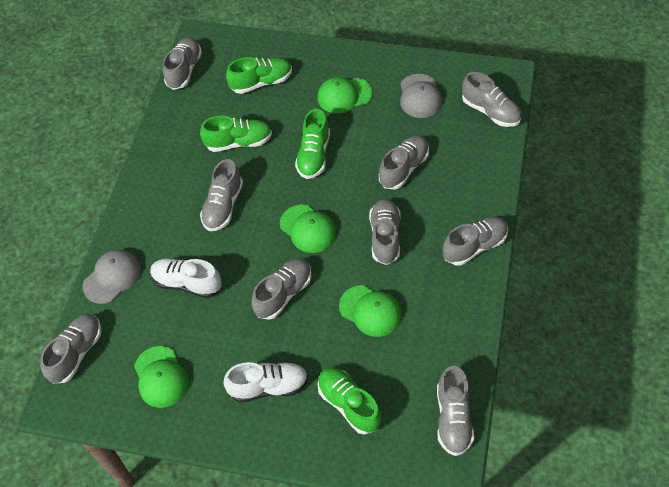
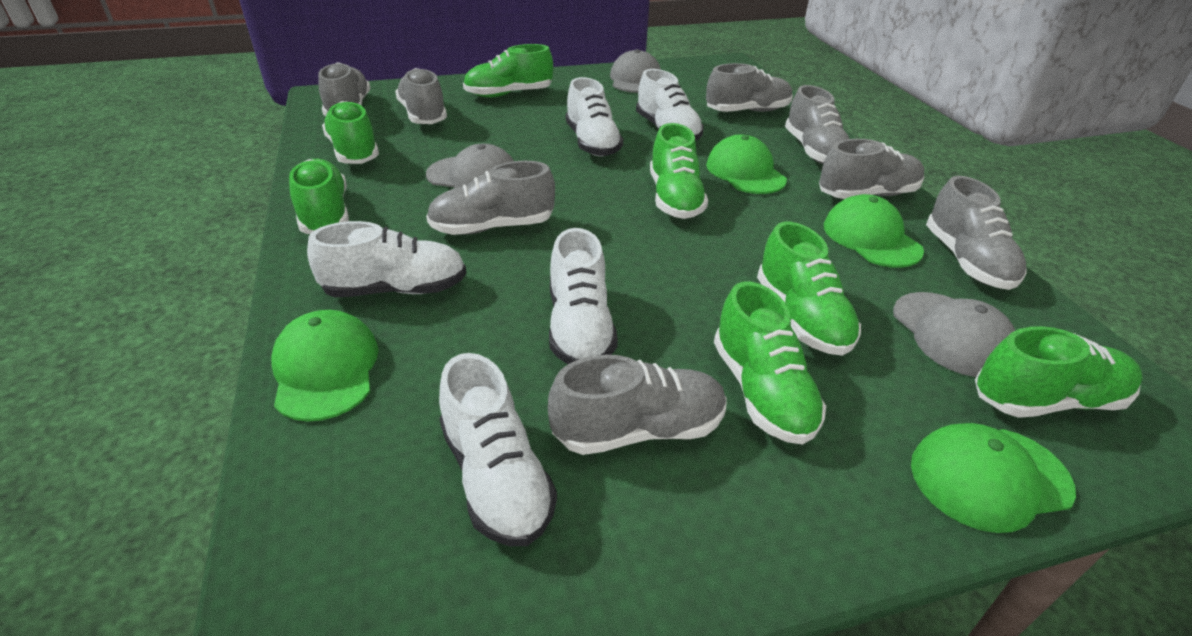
green shoe: 4 -> 7
grey cap: 2 -> 3
grey shoe: 9 -> 8
white shoe: 2 -> 5

